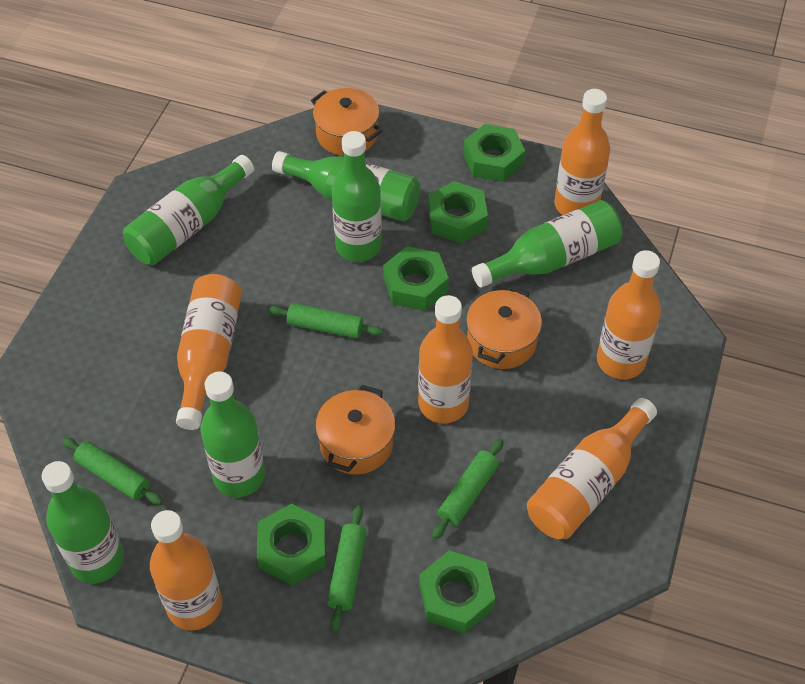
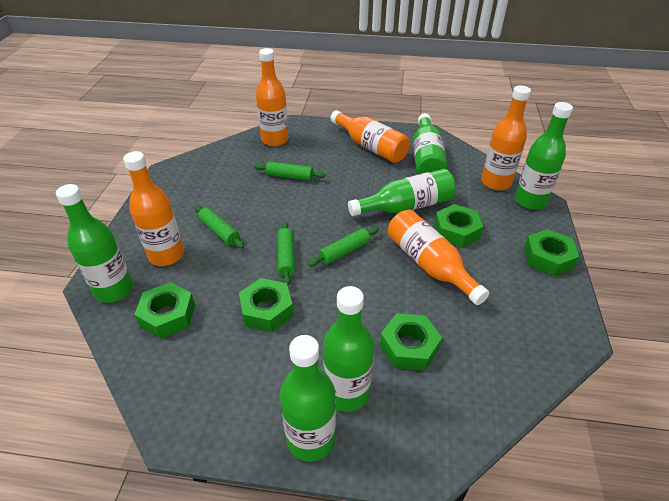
orange bottle: 6 -> 5
orange pot: 3 -> 0

